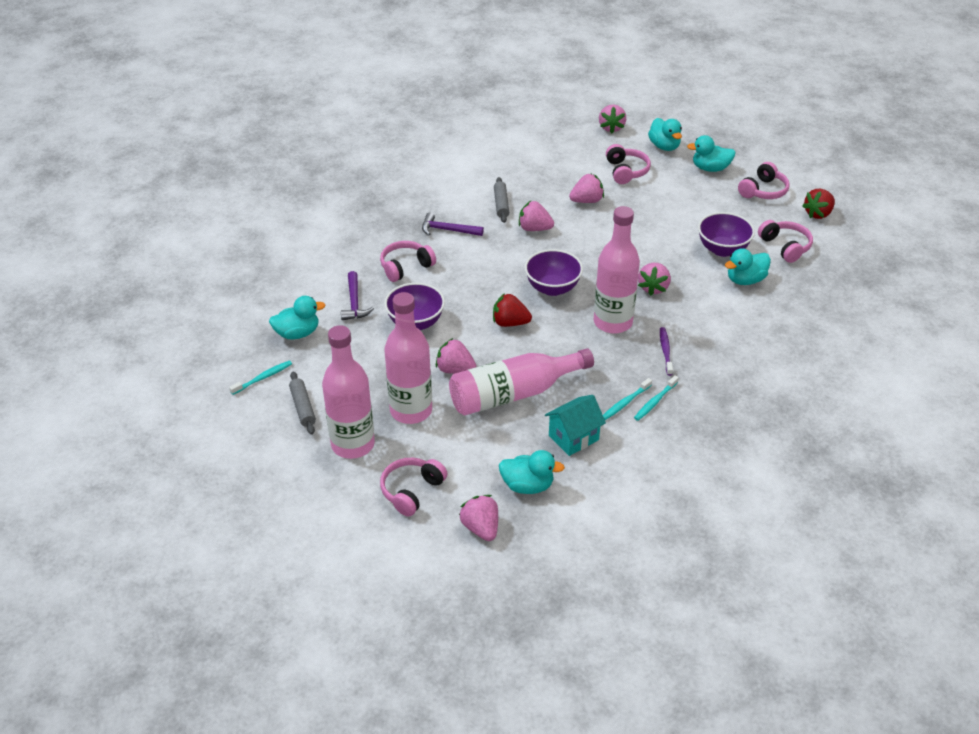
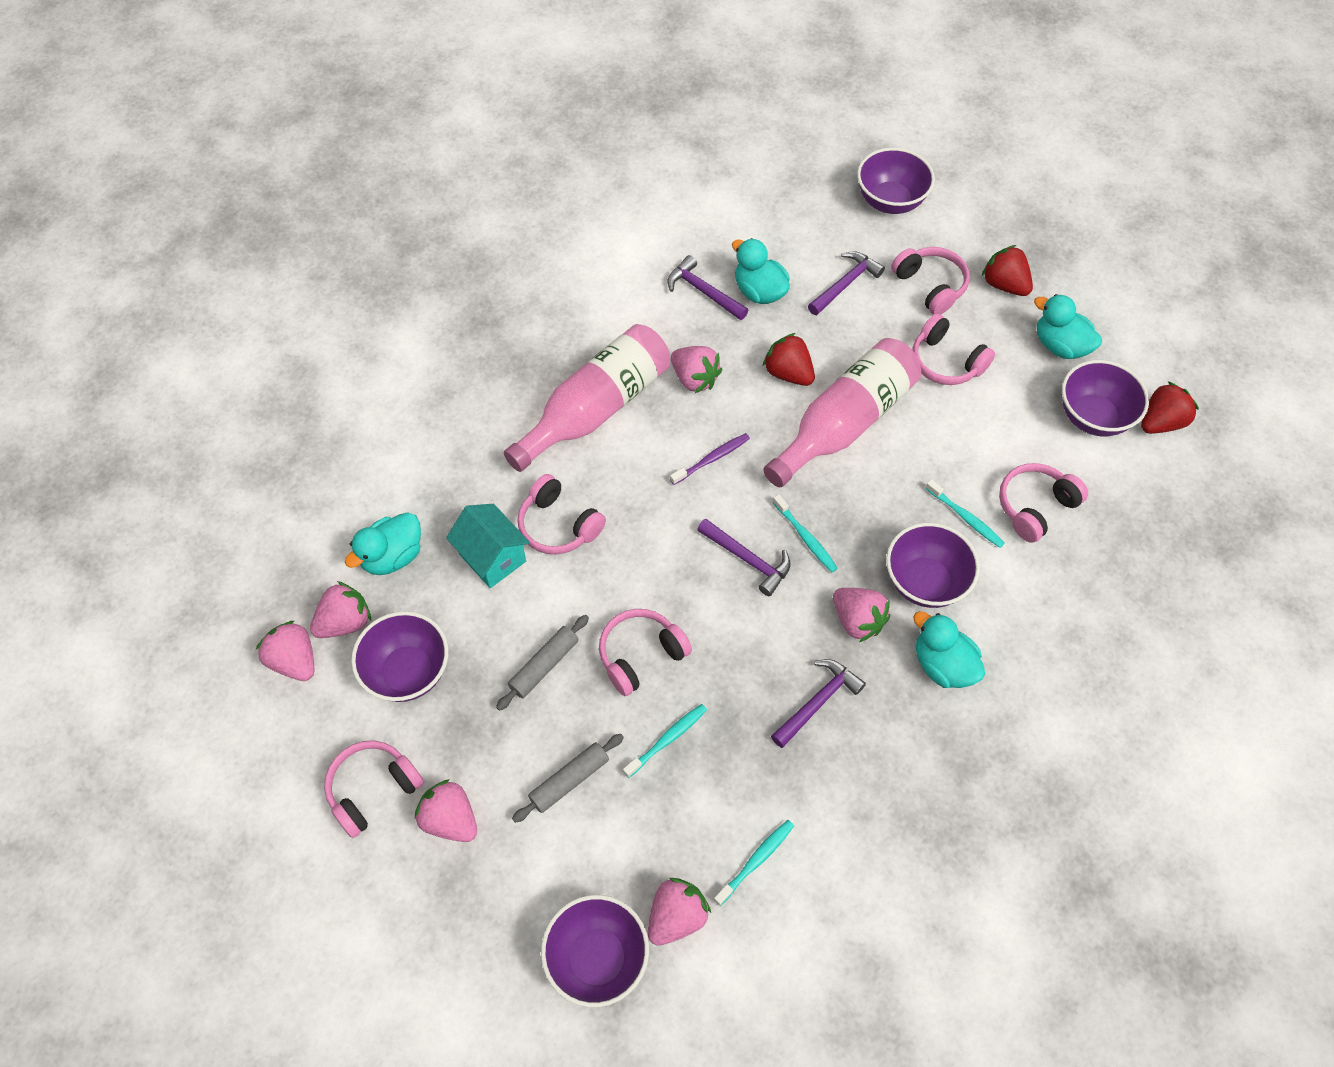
pink bottle: 4 -> 2
pink headphones: 5 -> 6
purple bowl: 3 -> 5
purple hammer: 2 -> 4
red strawberry: 2 -> 3
turquoise duck: 5 -> 4
turquoise toothbrush: 3 -> 4

